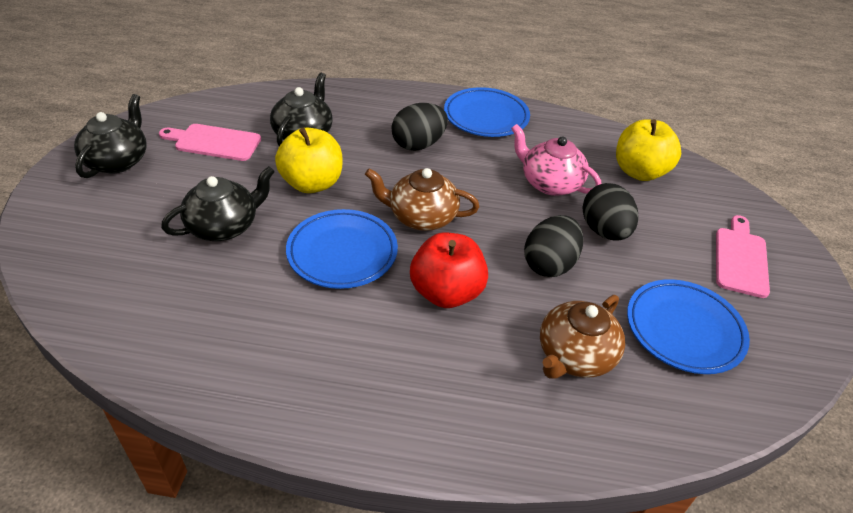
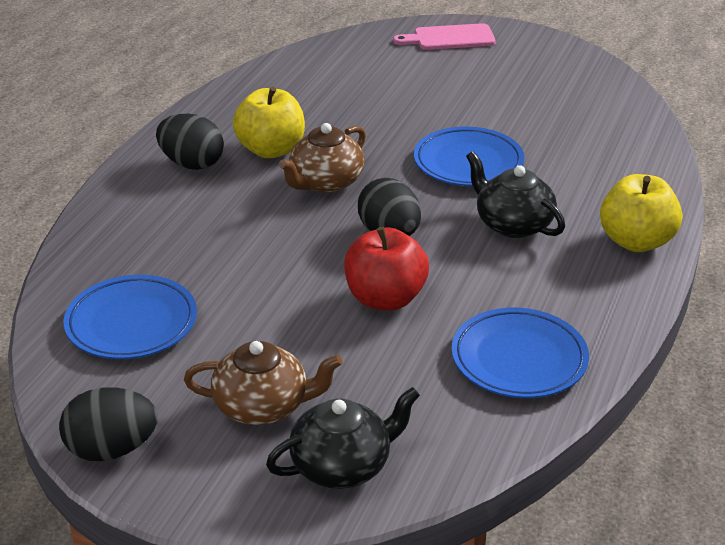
black teapot: 3 -> 2
pink cutting board: 2 -> 1
pink teapot: 1 -> 0

